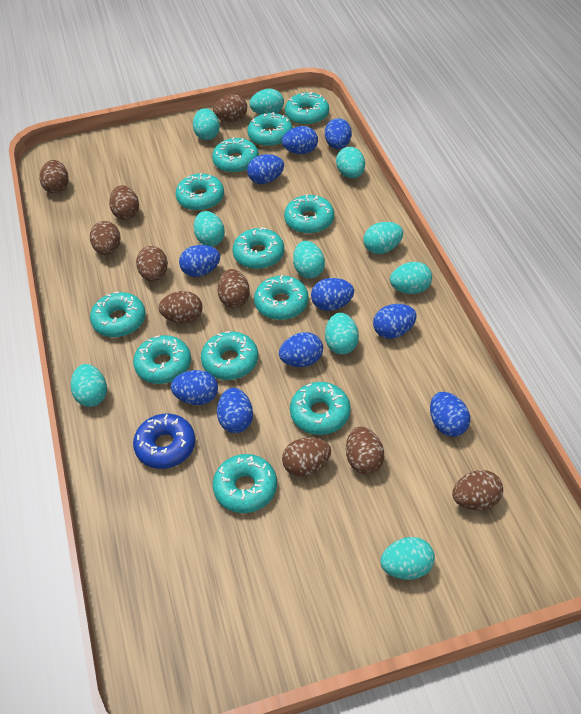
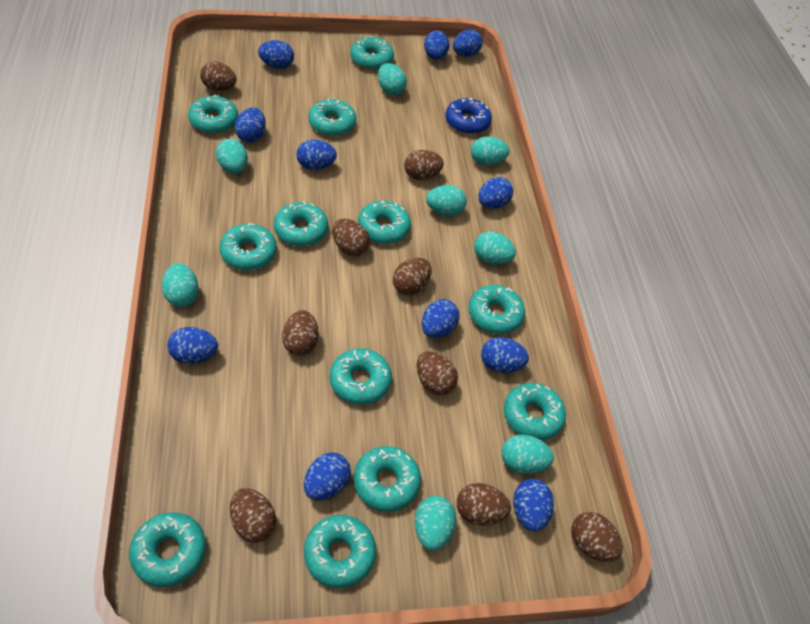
blue egg: 10 -> 11
brown egg: 10 -> 9
turquoise egg: 10 -> 8

